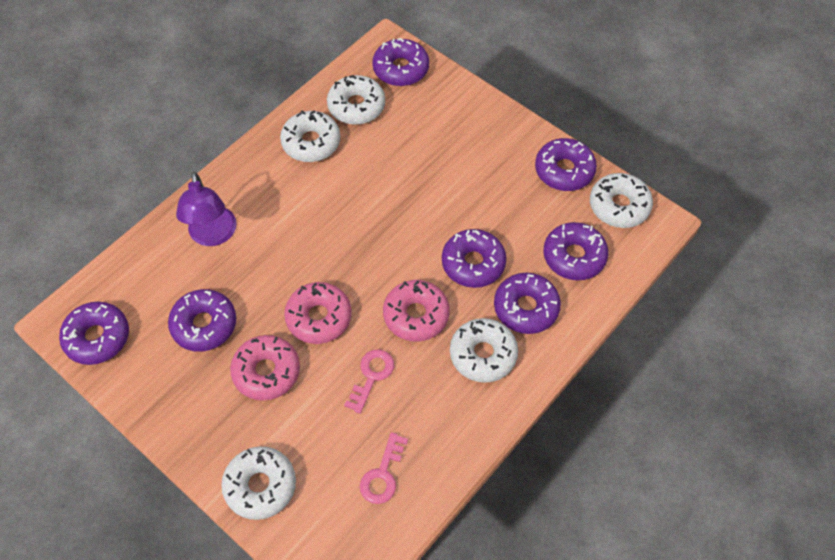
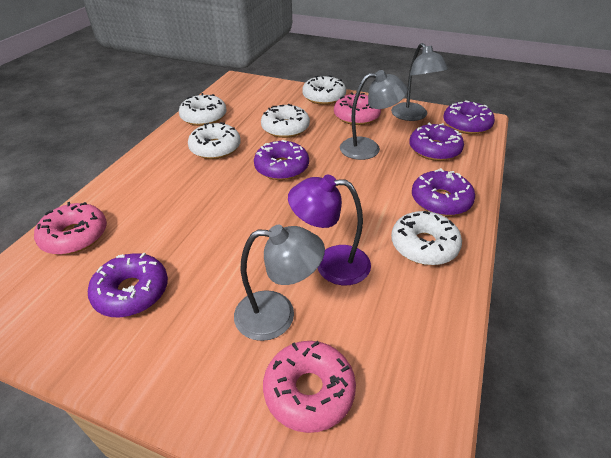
grey lamp: 0 -> 3
pink key: 2 -> 0
purple donut: 7 -> 5

